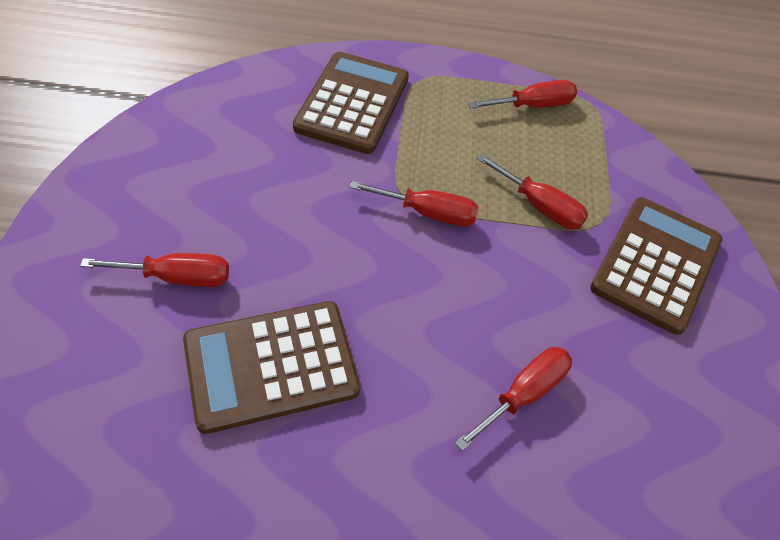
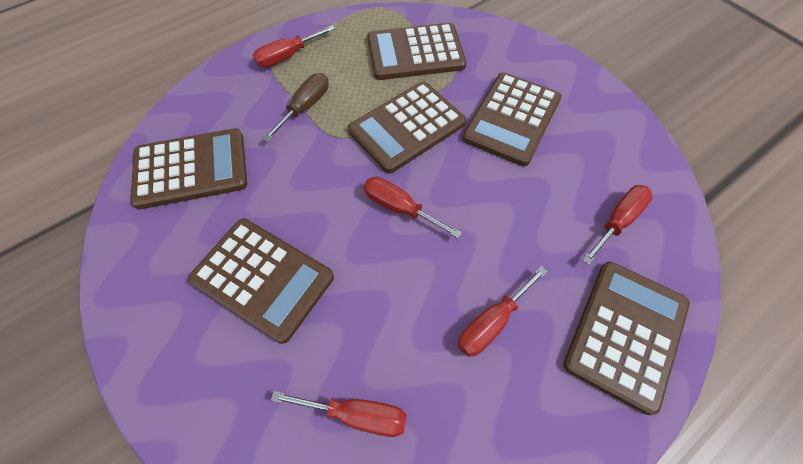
brown calculator: 3 -> 6
brown screwdriver: 0 -> 1

